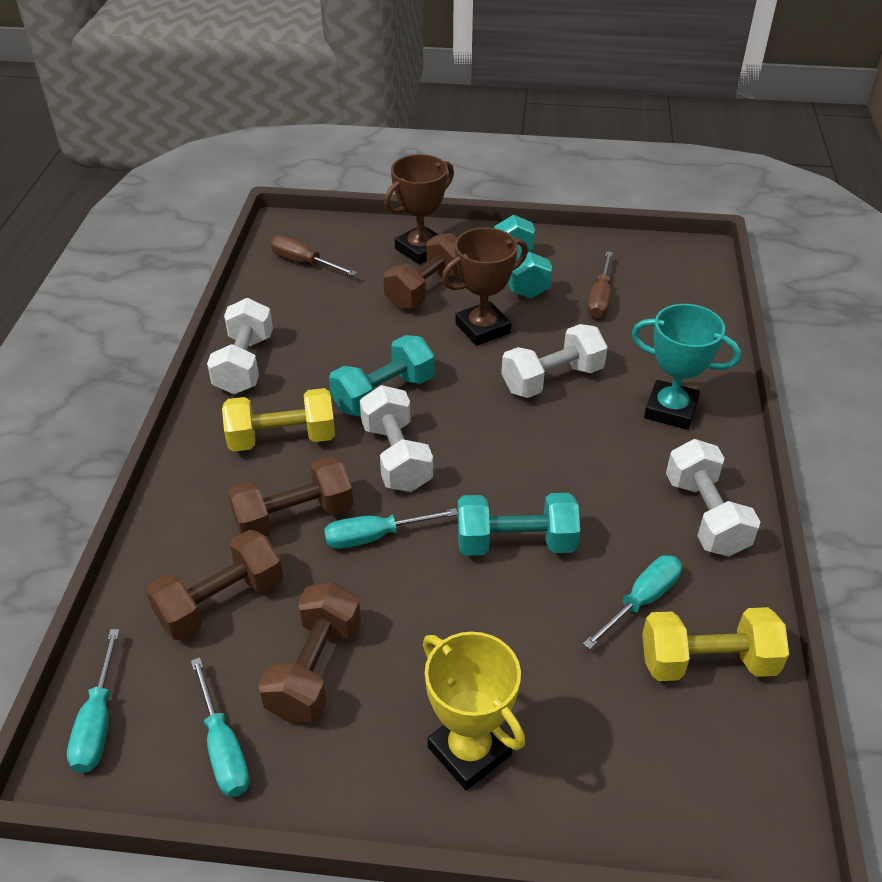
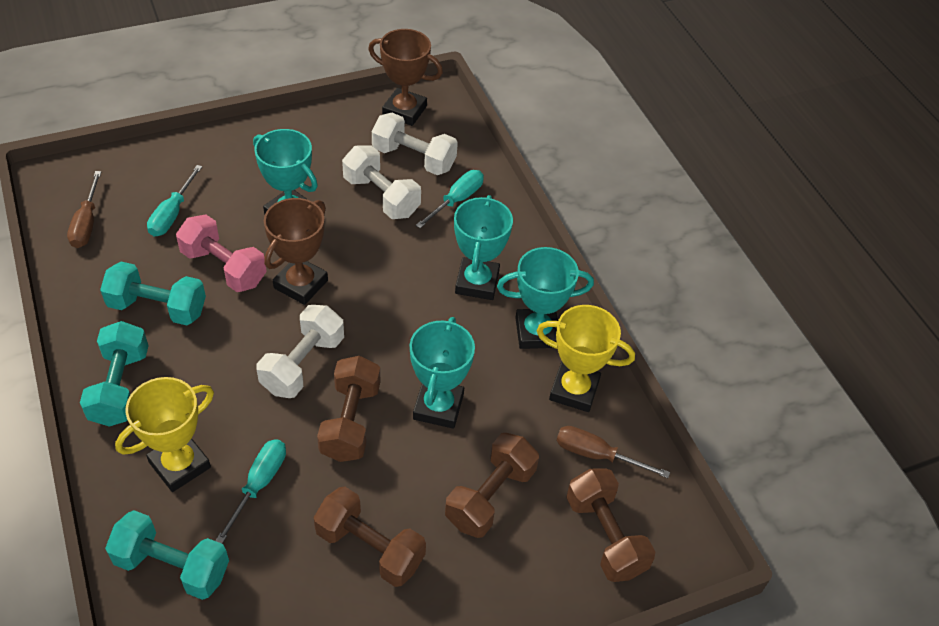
pink dumbbell: 0 -> 1
turquoise screwdriver: 4 -> 3
turquoise trophy: 1 -> 4
white dumbbell: 4 -> 3
yellow dumbbell: 2 -> 0
yellow trophy: 1 -> 2

